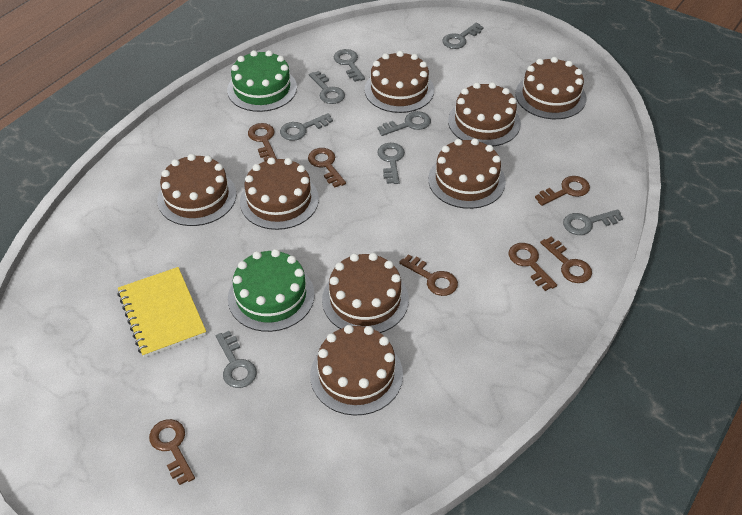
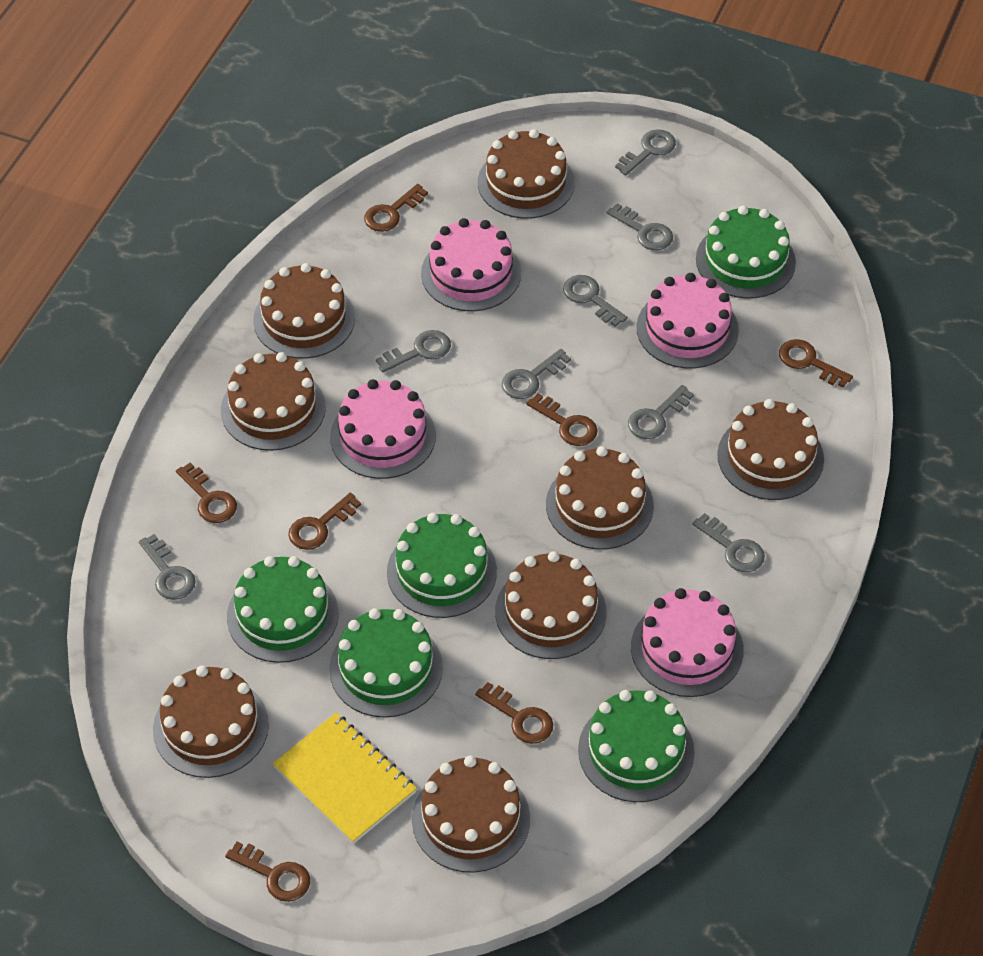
green cake: 2 -> 5
pink cake: 0 -> 4

